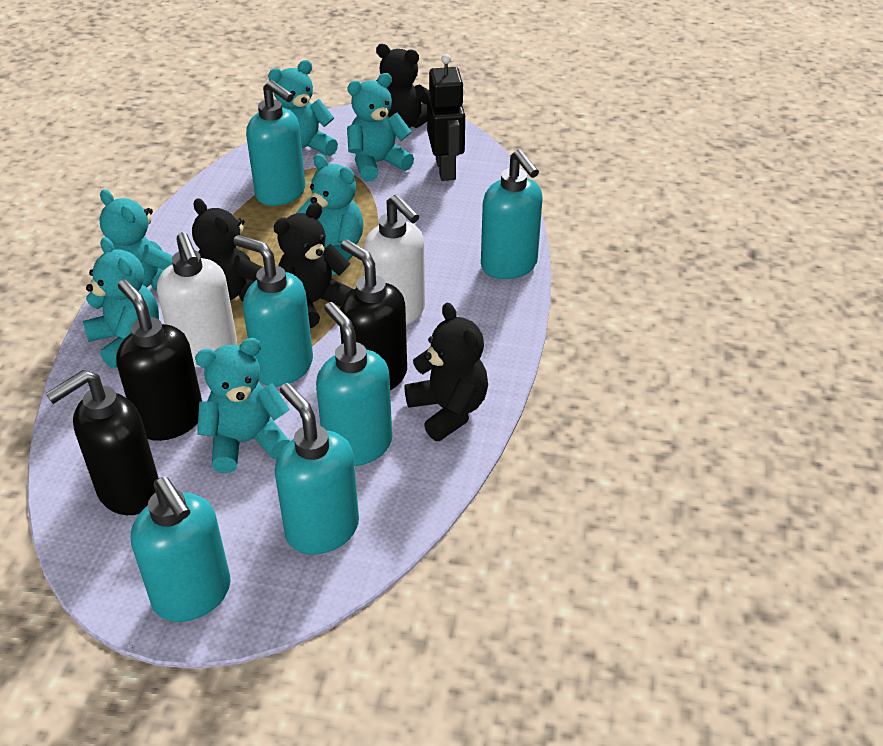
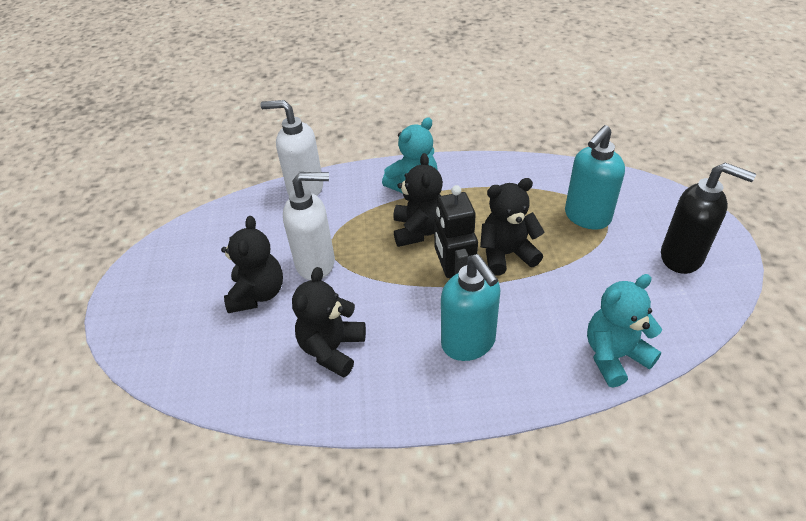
black soap dispenser: 3 -> 1
turquoise soap dispenser: 6 -> 2
turquoise teddy bear: 6 -> 2

